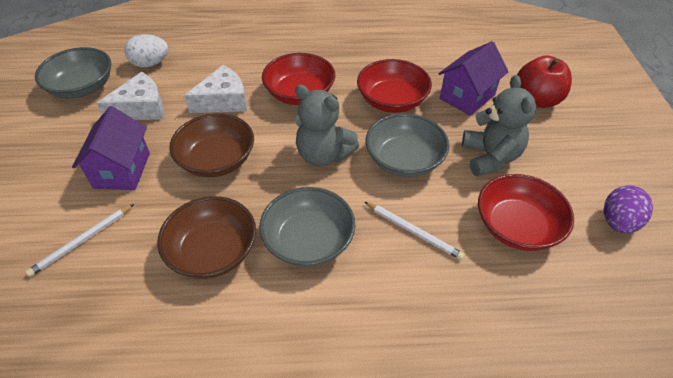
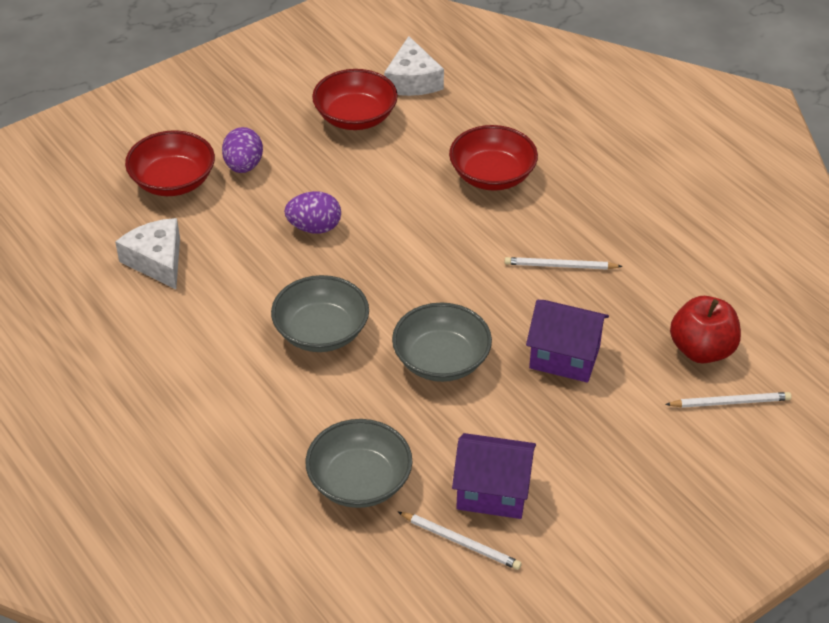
brown bowl: 2 -> 0
grey teddy bear: 2 -> 0
purple egg: 1 -> 2
white egg: 1 -> 0
white pencil: 2 -> 3

